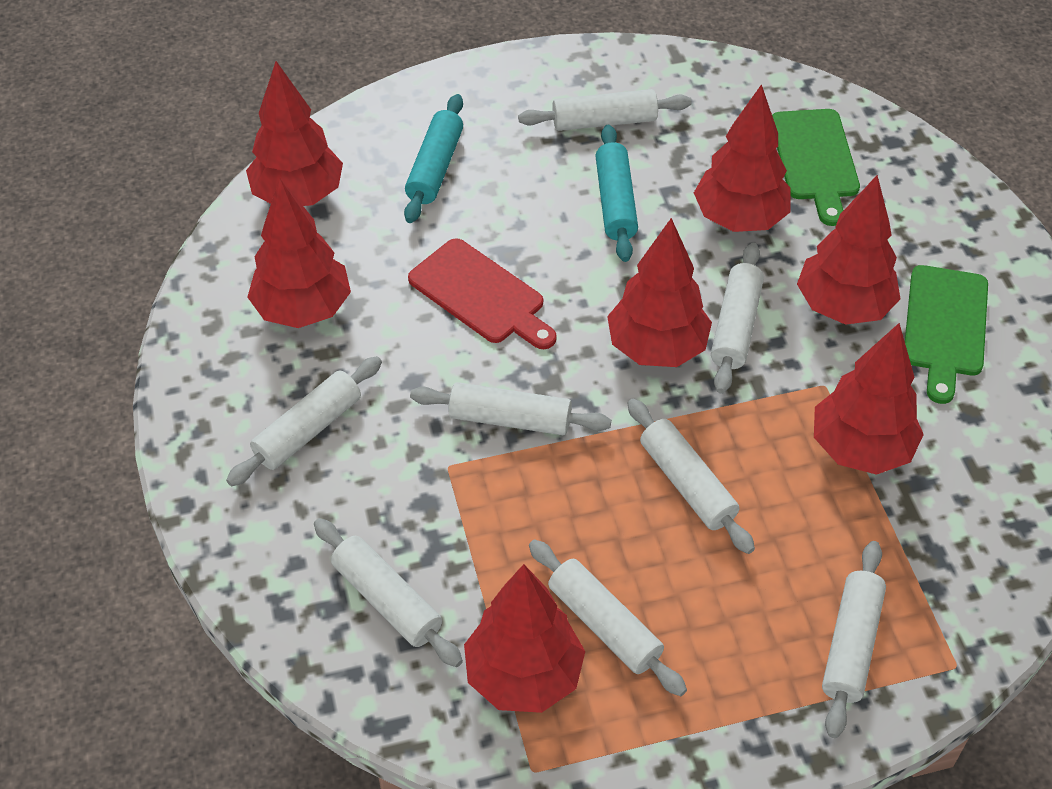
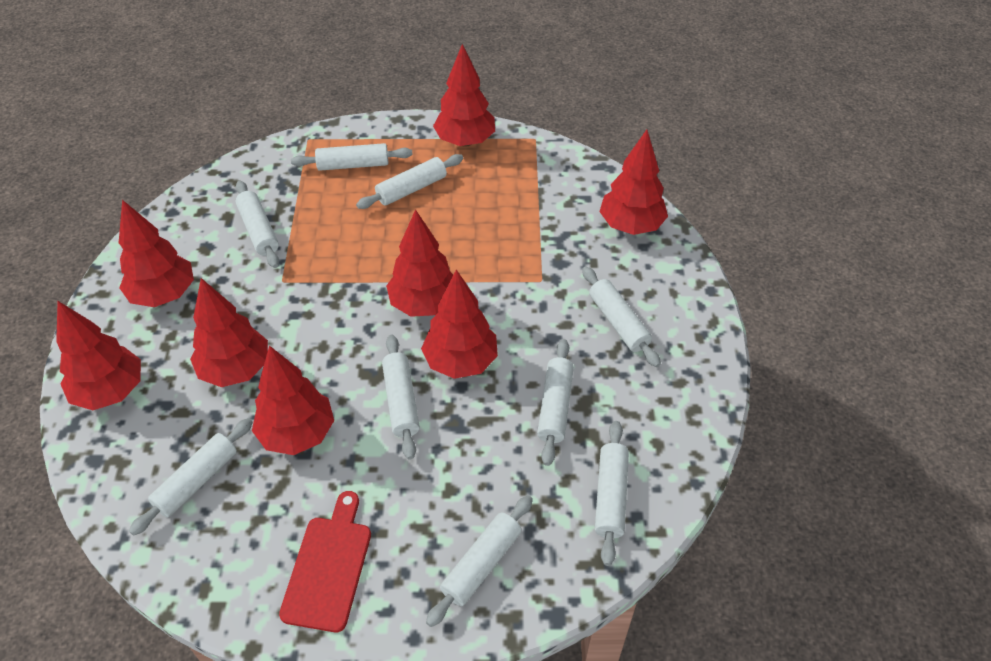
green cutting board: 2 -> 0
red tree: 7 -> 8
turquoise rolling pin: 2 -> 0
white rolling pin: 8 -> 9

